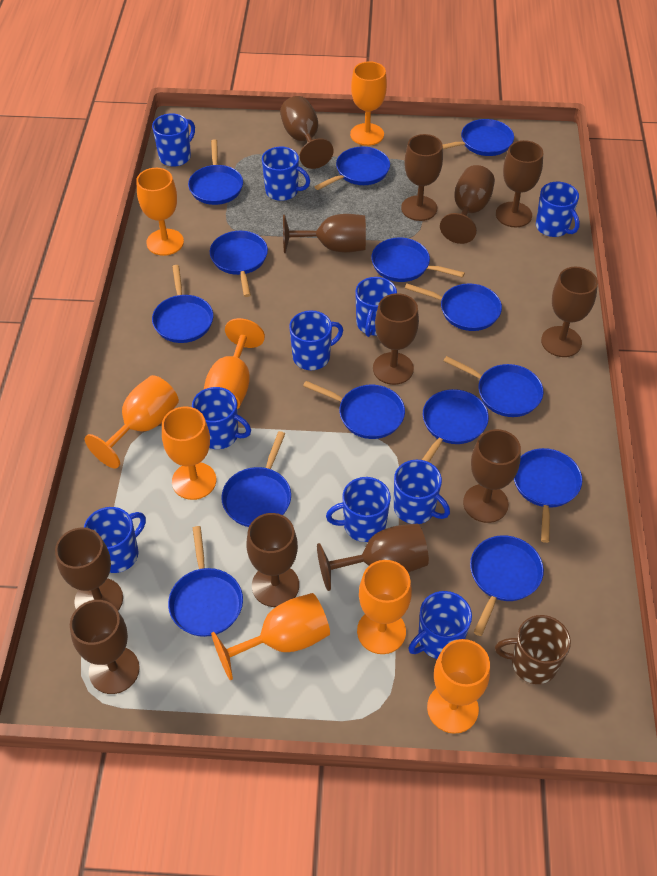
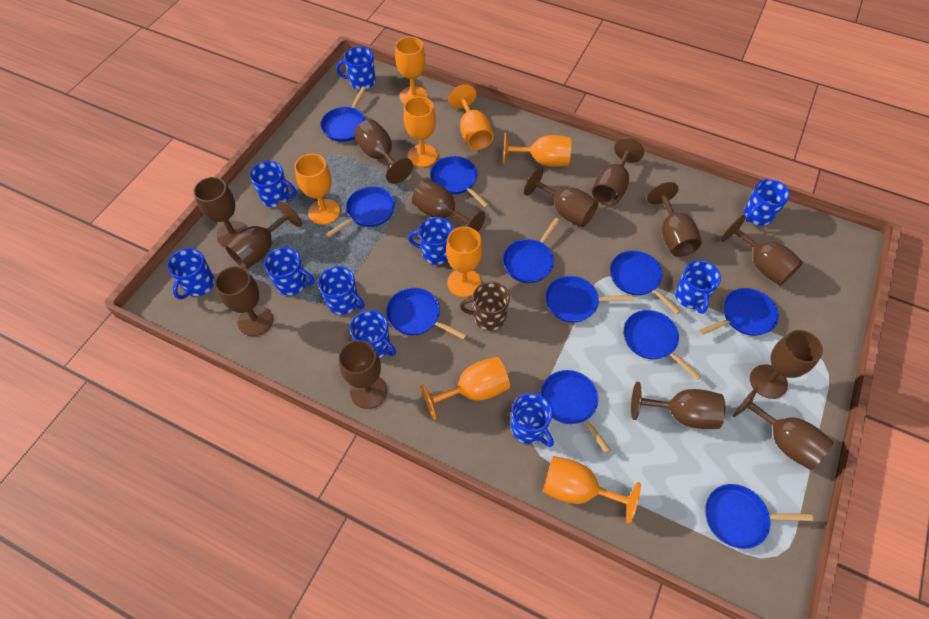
blue pan: 14 -> 11
brown goblet: 12 -> 13

